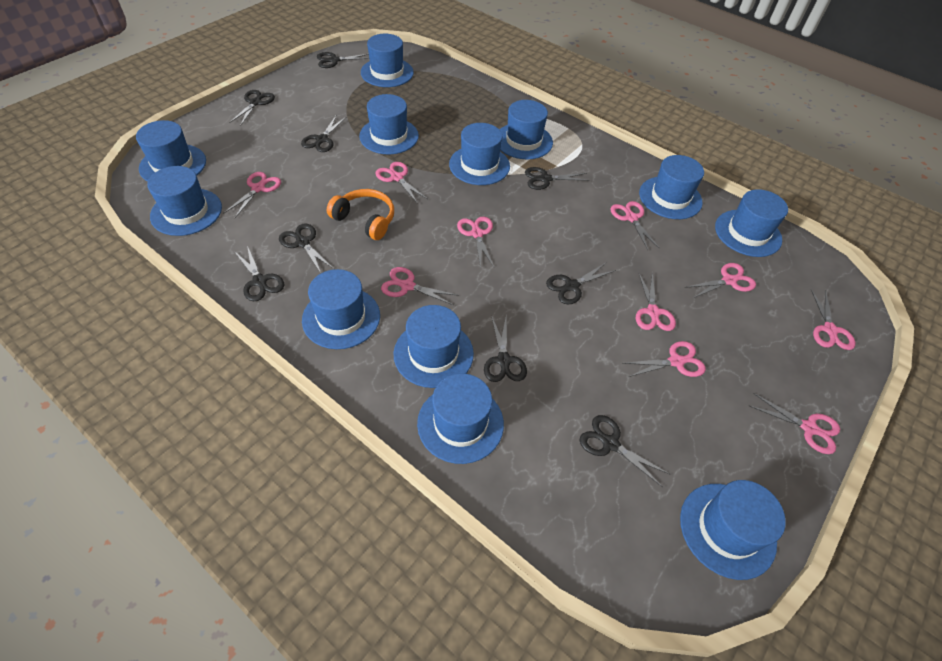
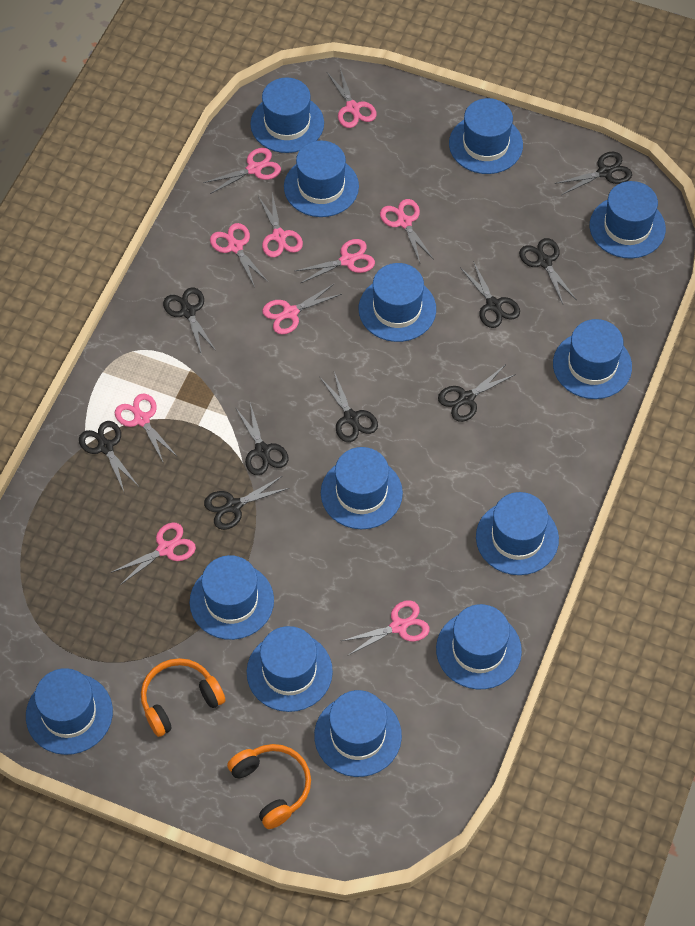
blue hat: 12 -> 13
orange headphones: 1 -> 2

